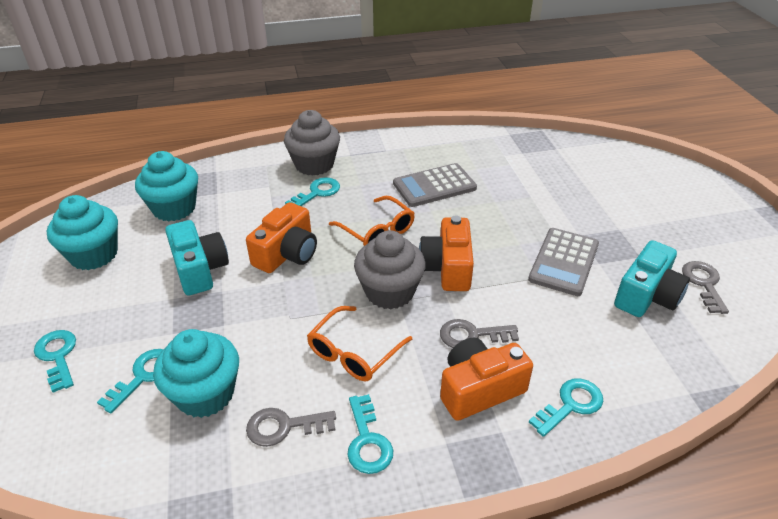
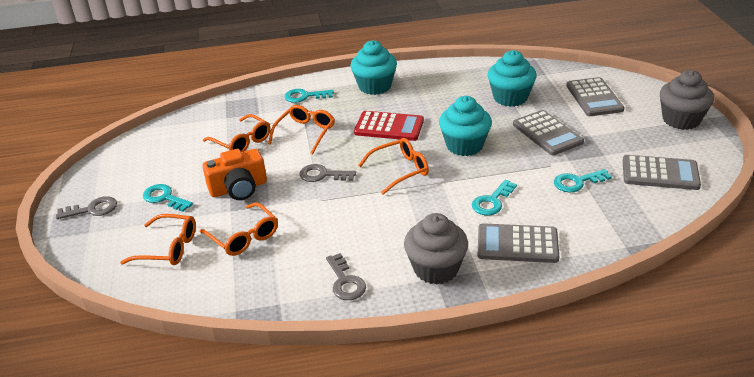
grey calculator: 2 -> 4
orange camera: 3 -> 1
orange glasses: 2 -> 5
red calculator: 0 -> 1
turquoise camera: 2 -> 0
turquoise key: 5 -> 4

